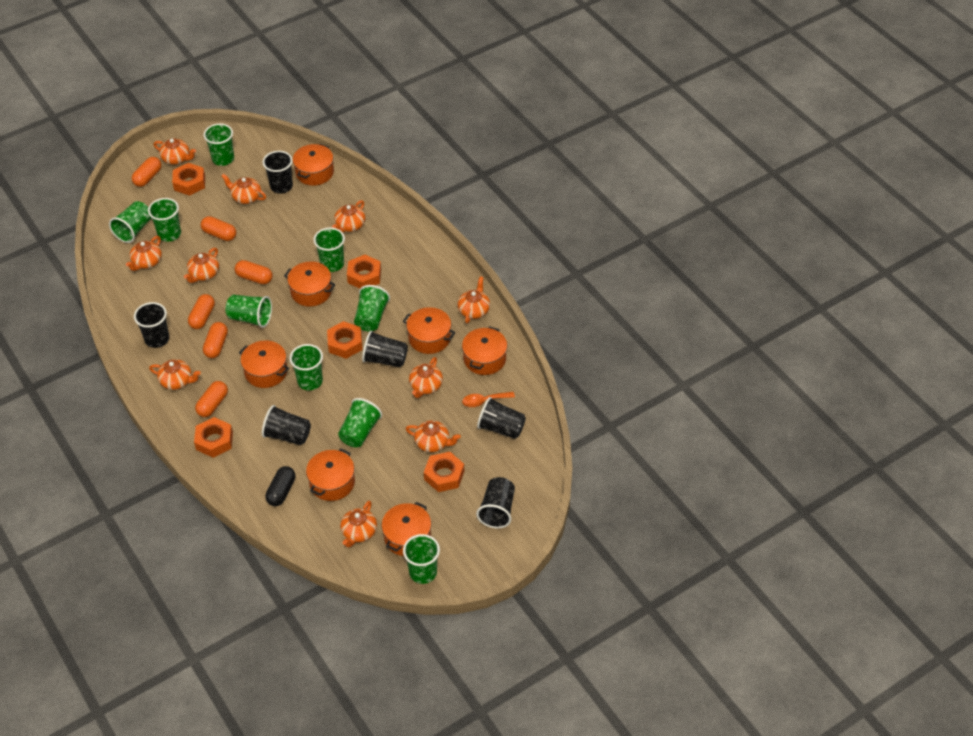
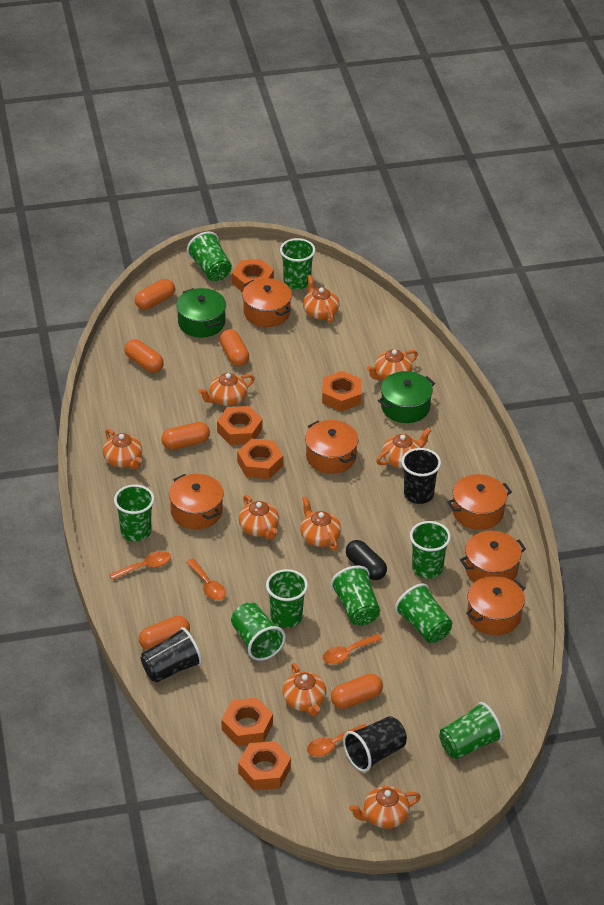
black cup: 6 -> 3
green pot: 0 -> 2
orange nut: 5 -> 6
orange pot: 7 -> 6
orange spoon: 1 -> 4
orange teapot: 10 -> 9

